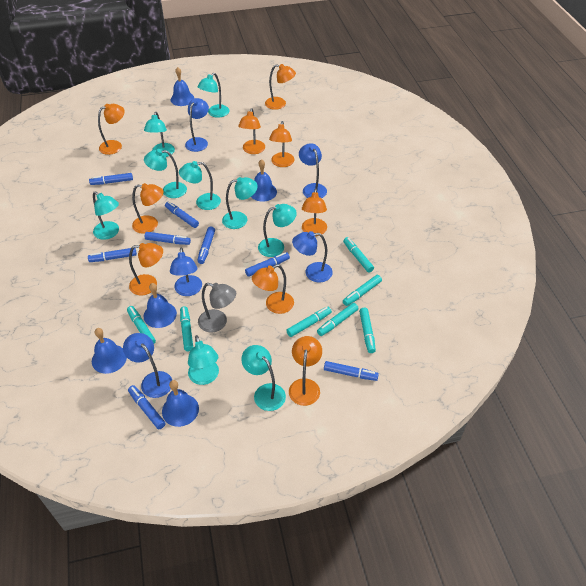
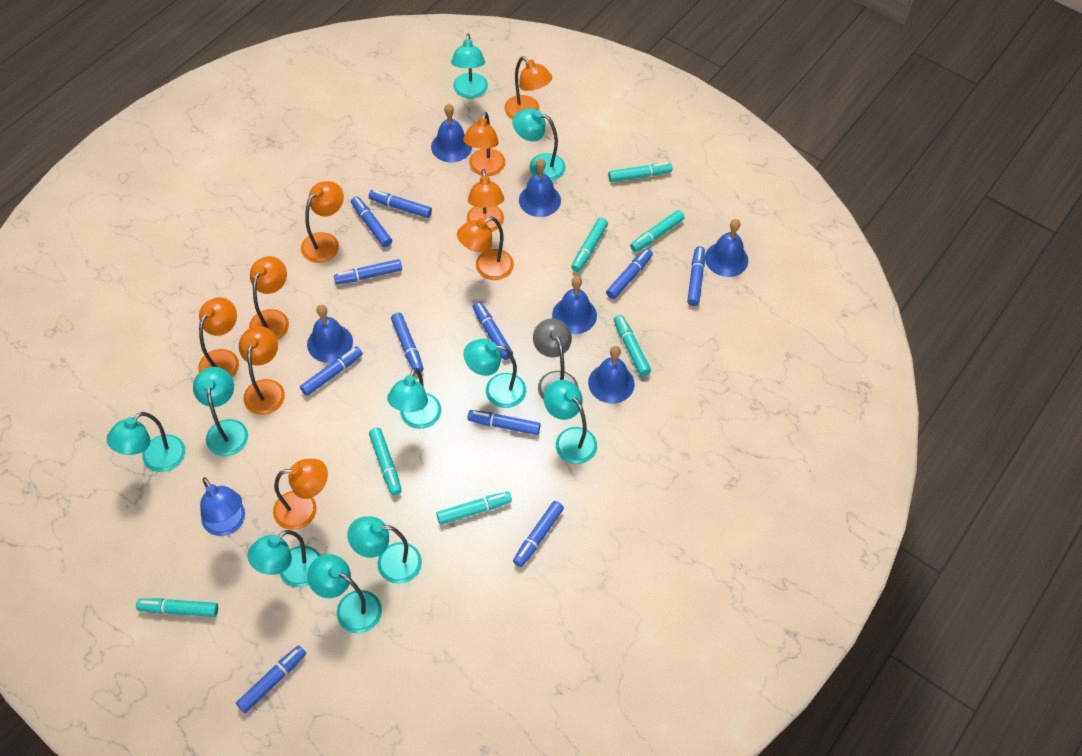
blue bell: 5 -> 6
blue lamp: 5 -> 1
blue marker: 8 -> 11
turquoise lamp: 9 -> 10

